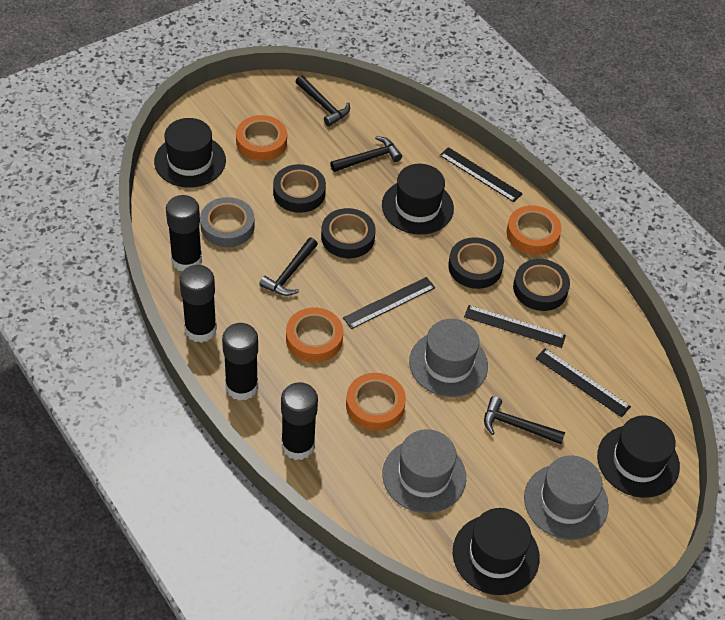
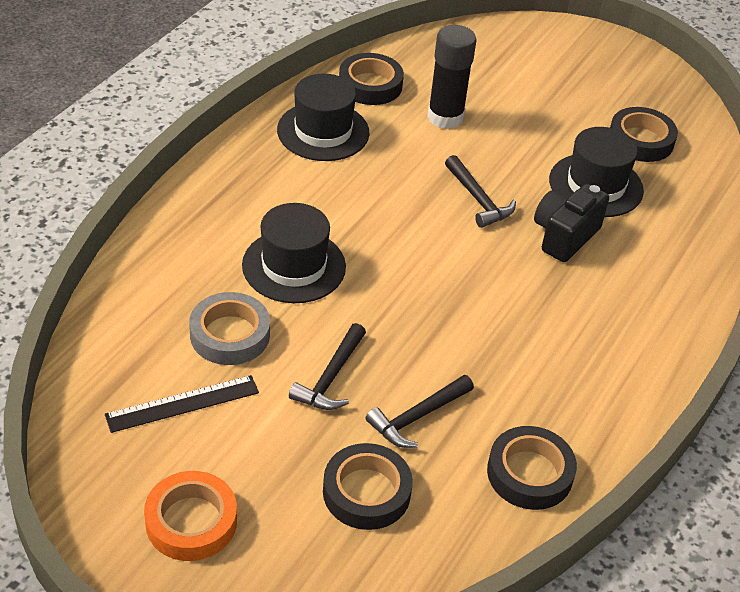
black camera: 0 -> 1
black glue stick: 4 -> 1
black hammer: 4 -> 3
black hat: 4 -> 3
black ruler: 4 -> 1
grey hat: 3 -> 0
orange tape: 4 -> 1

